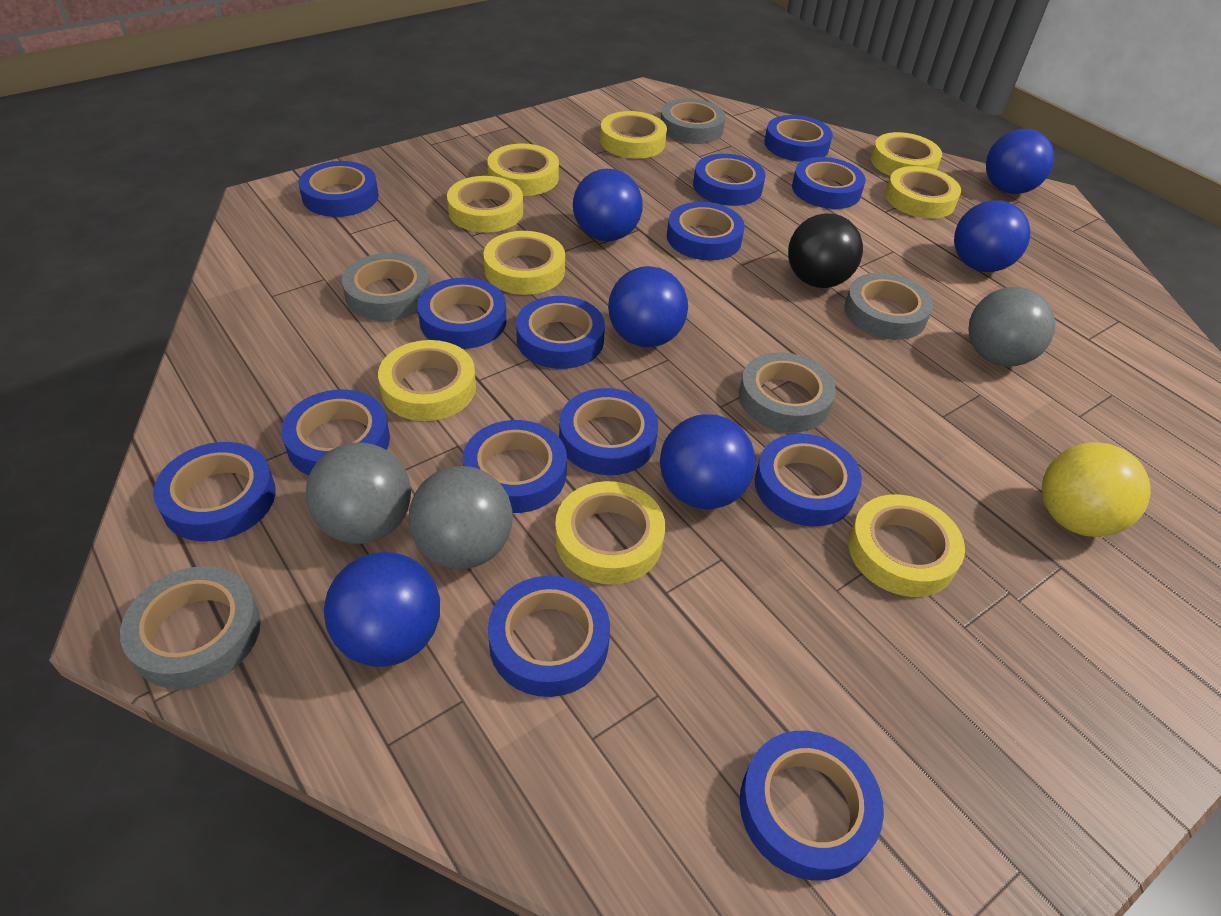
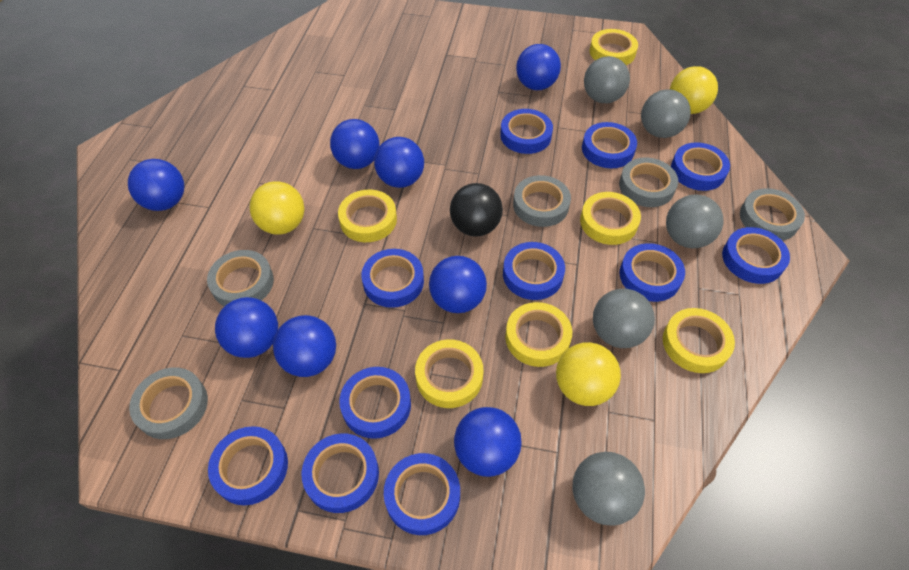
blue ball: 6 -> 8
blue tape: 14 -> 11
grey ball: 3 -> 5
yellow ball: 1 -> 3
yellow tape: 9 -> 6

